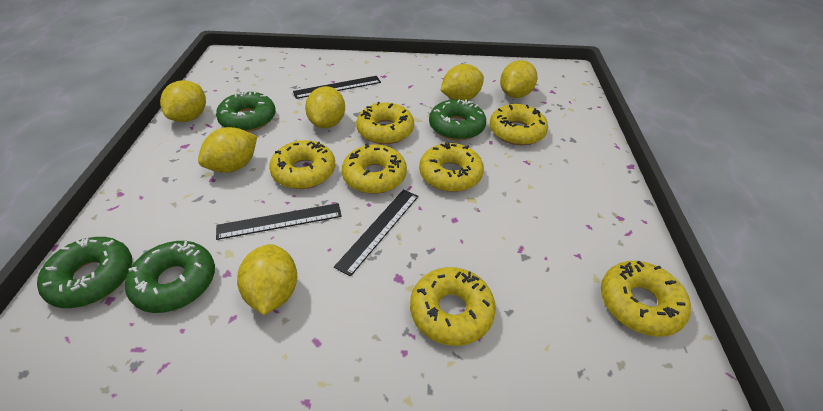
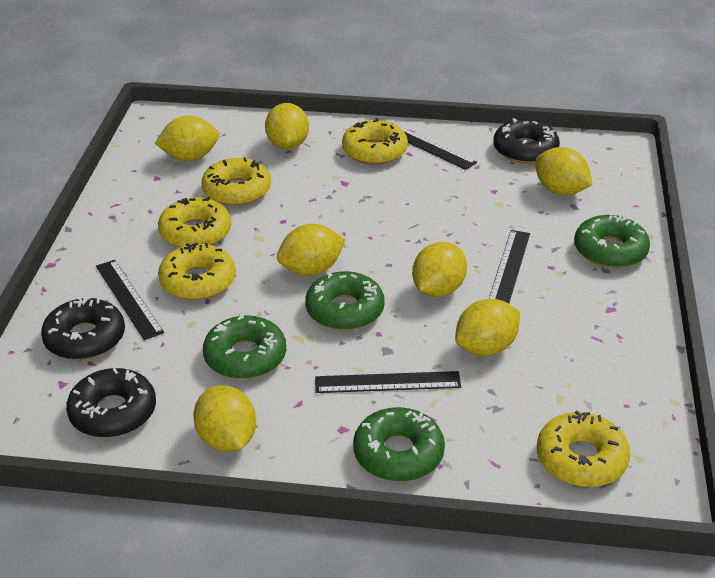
black donut: 0 -> 3
black ruler: 3 -> 4
yellow donut: 7 -> 5
yellow lemon: 6 -> 7

